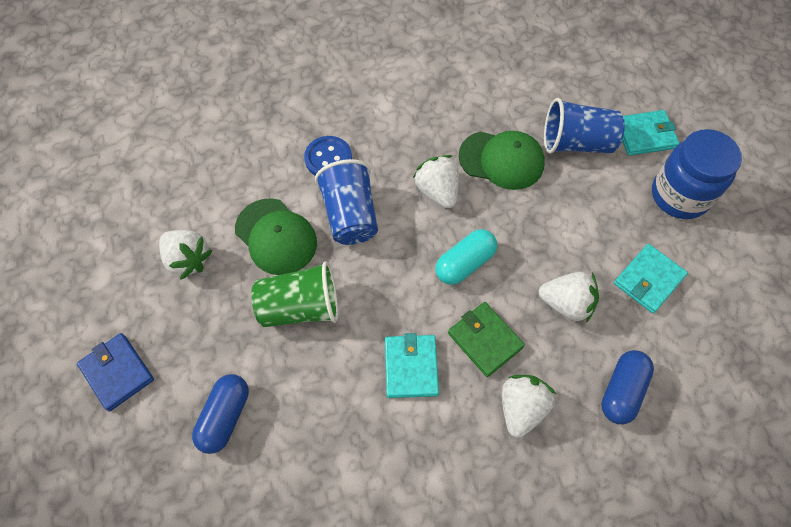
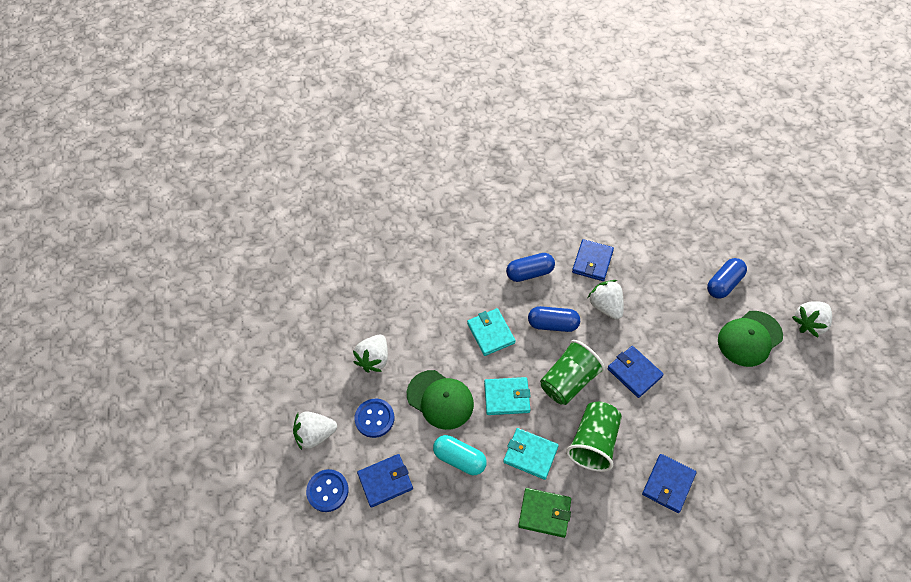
blue button: 1 -> 2
blue capsule: 2 -> 3
blue cup: 2 -> 0
blue jar: 1 -> 0
blue wallet: 1 -> 4
green cup: 1 -> 2

